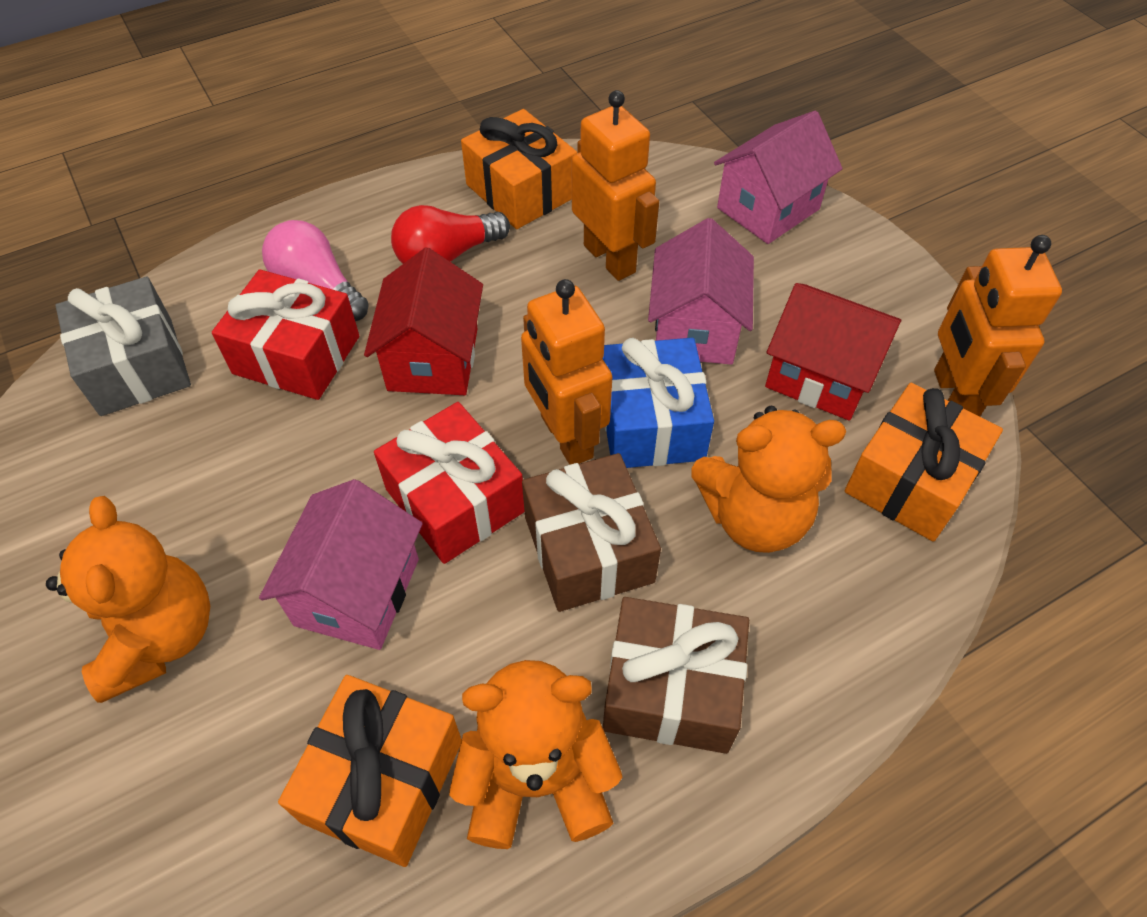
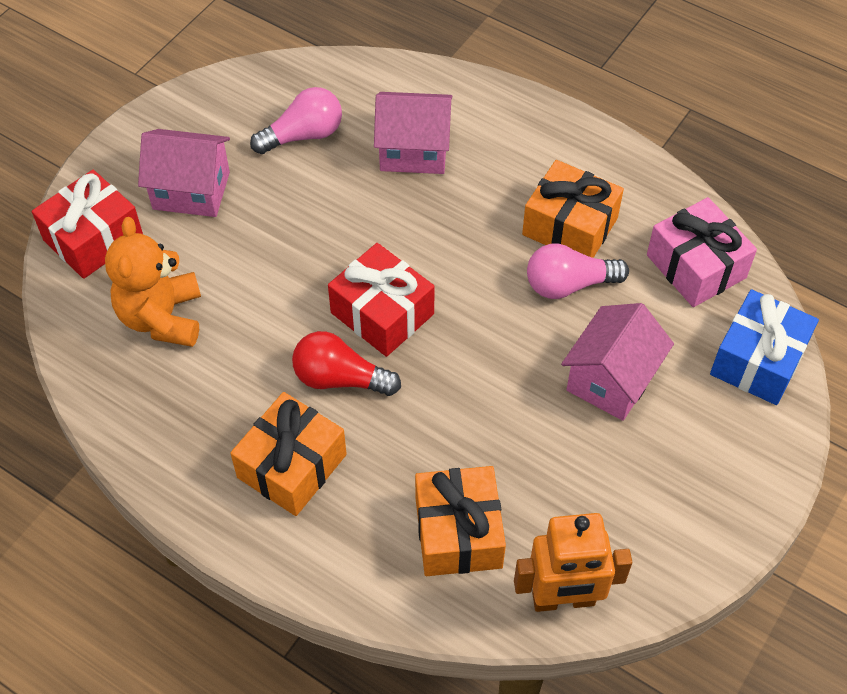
brown gift: 2 -> 0
grey gift: 1 -> 0
orange robot: 3 -> 1
orange teddy bear: 3 -> 1
pink gift: 0 -> 1
pink light bulb: 1 -> 2
red house: 2 -> 0

